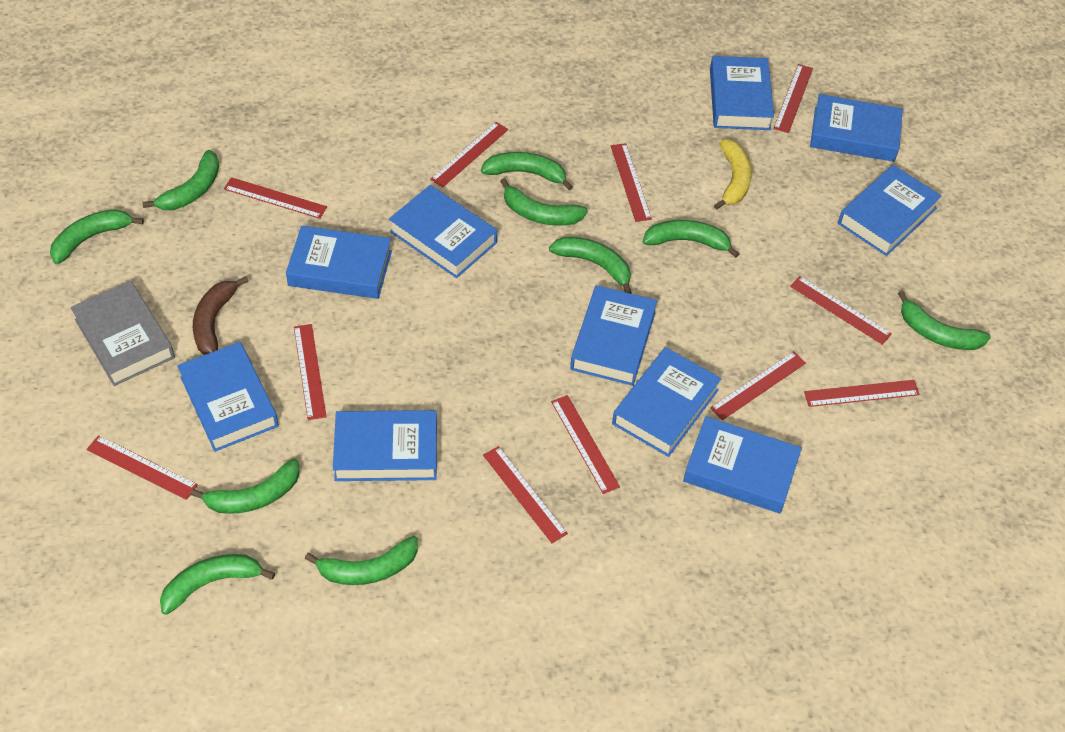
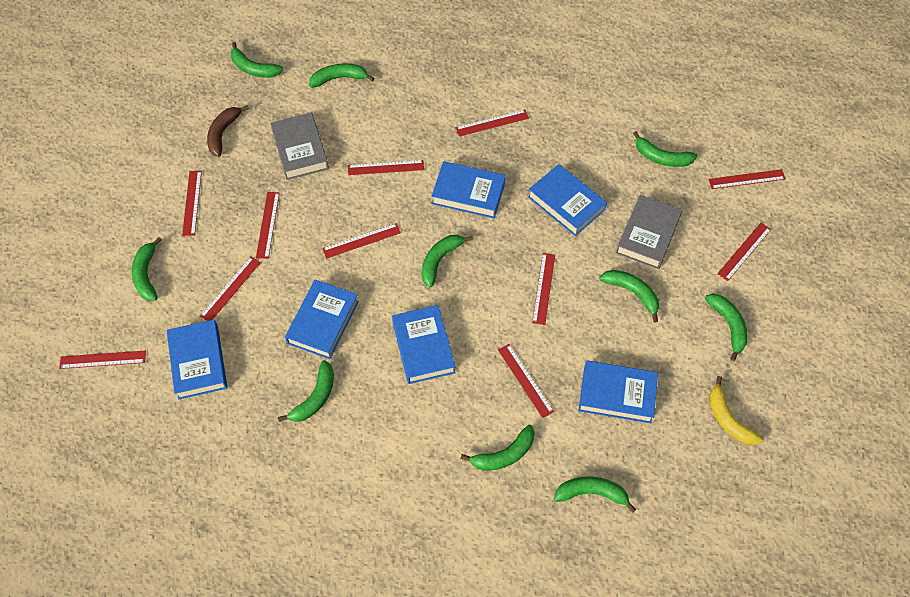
blue book: 10 -> 6
grey book: 1 -> 2

